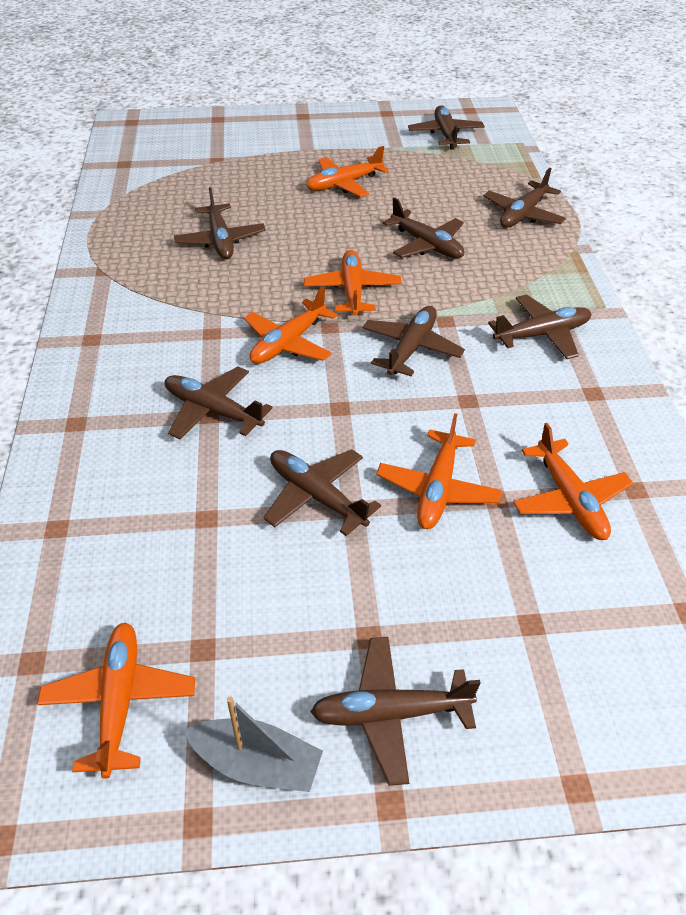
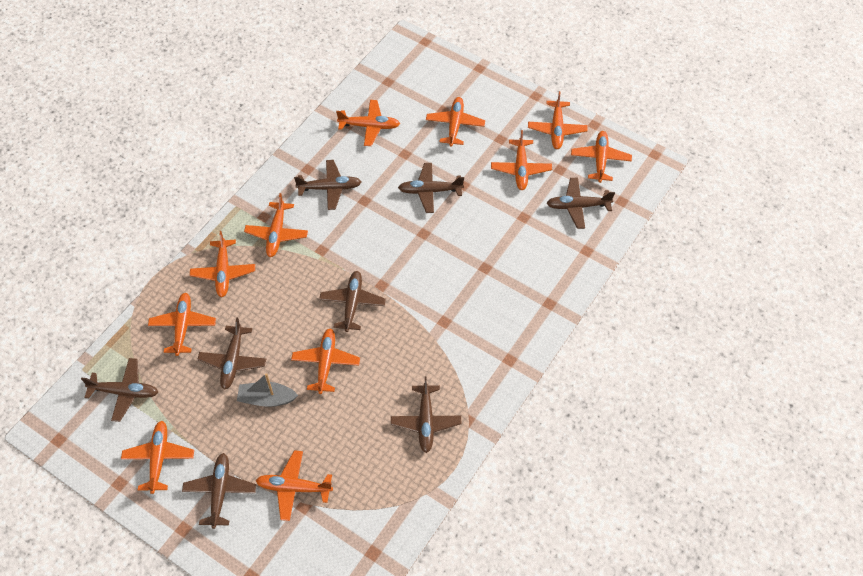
brown plane: 9 -> 8
orange plane: 6 -> 11

